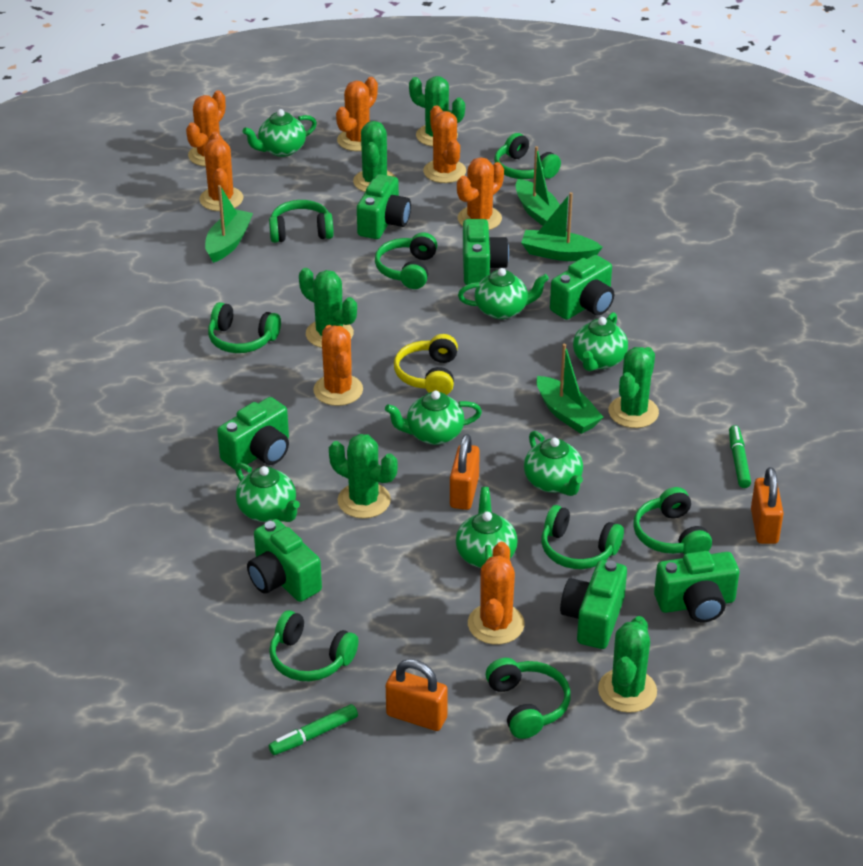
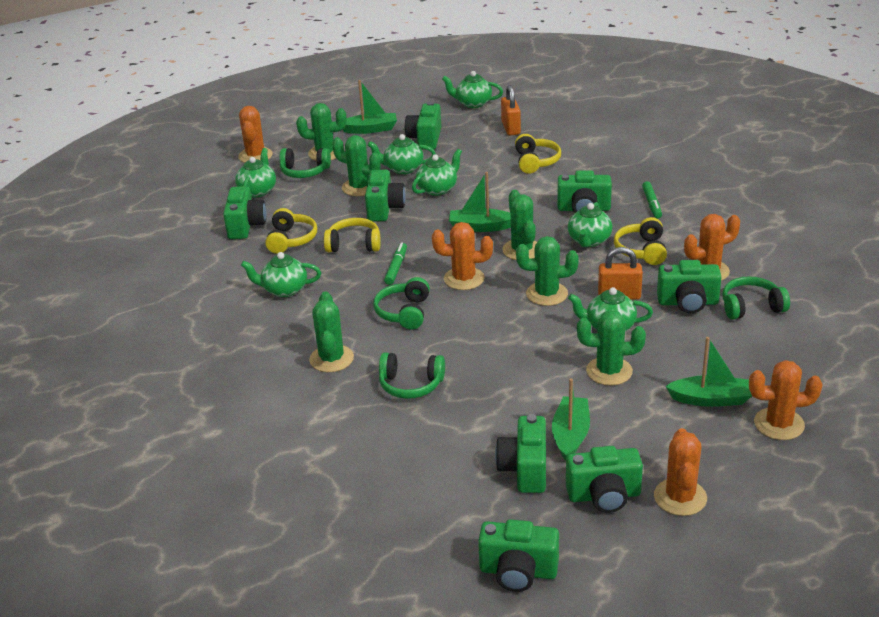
green camera: 7 -> 8
green headphones: 8 -> 4
orange cactus: 7 -> 5
orange padlock: 3 -> 2
yellow headphones: 1 -> 4

